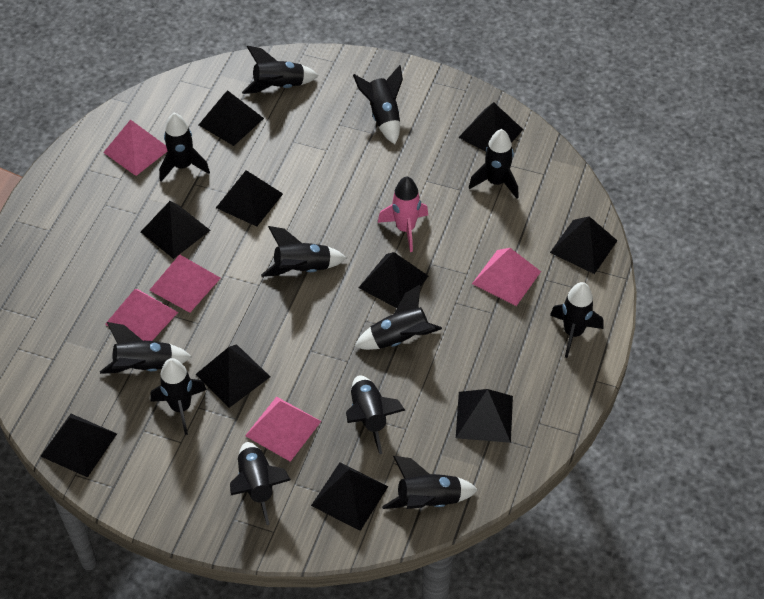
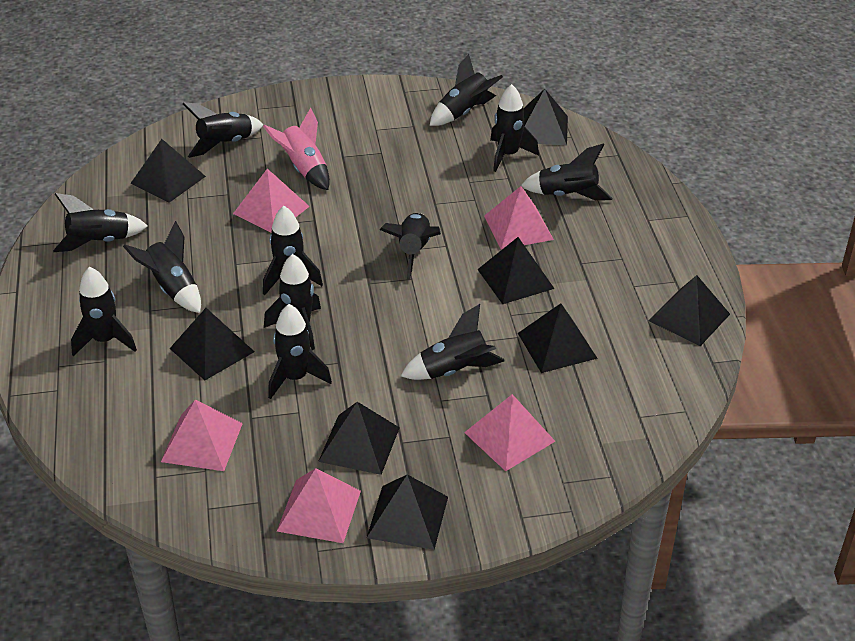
black pyramid: 10 -> 8

